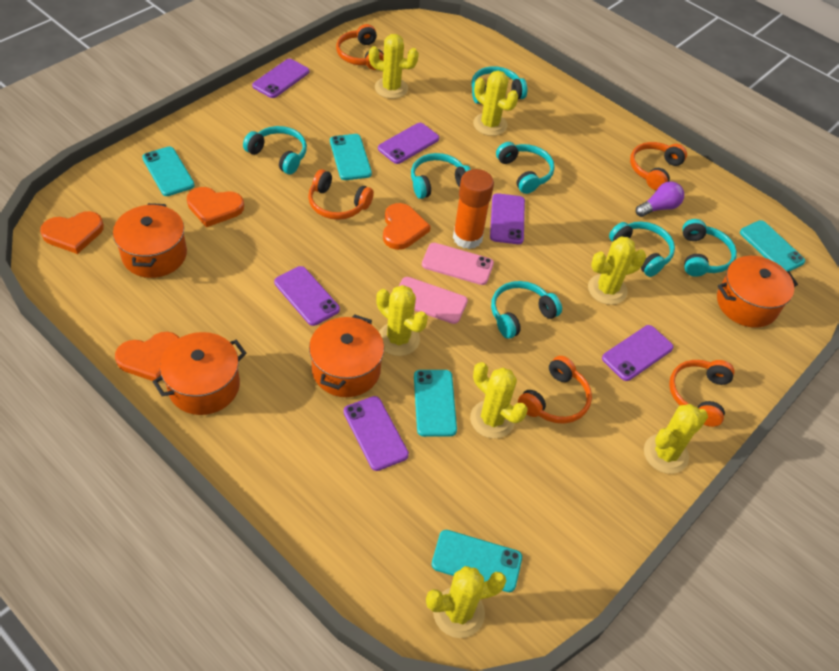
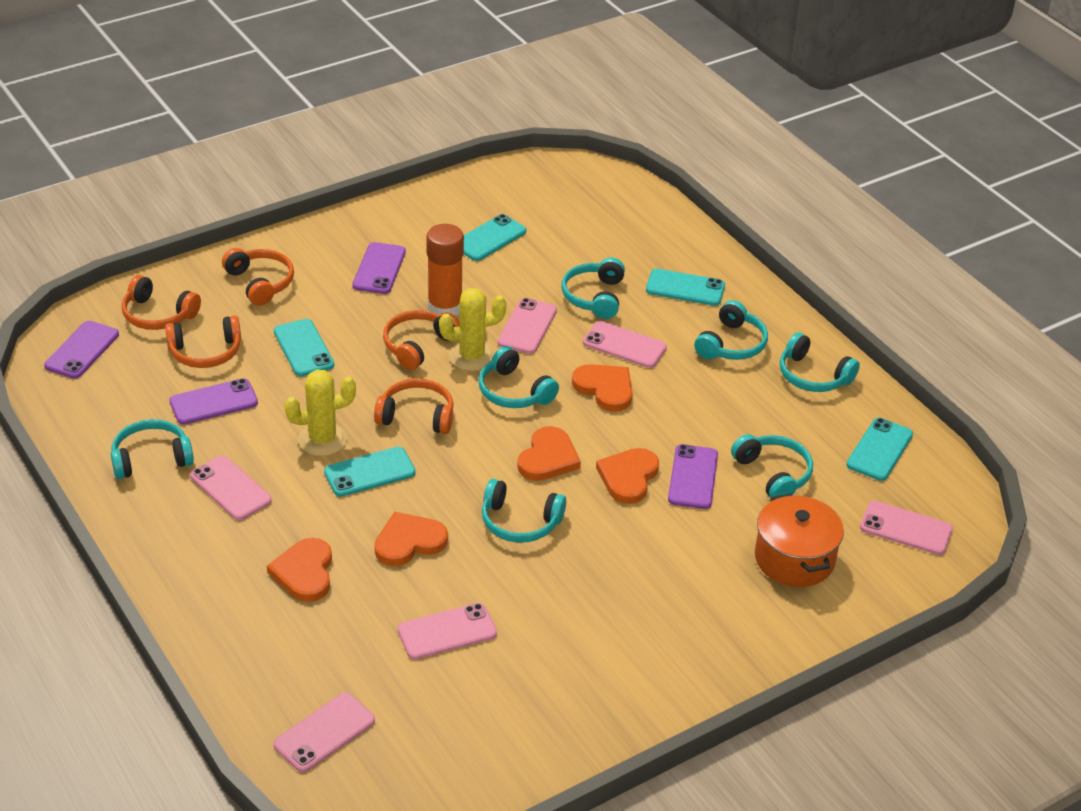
orange heart: 4 -> 5
orange pot: 4 -> 1
pink phone: 2 -> 6
purple light bulb: 1 -> 0
purple phone: 6 -> 4
yellow cactus: 7 -> 2

